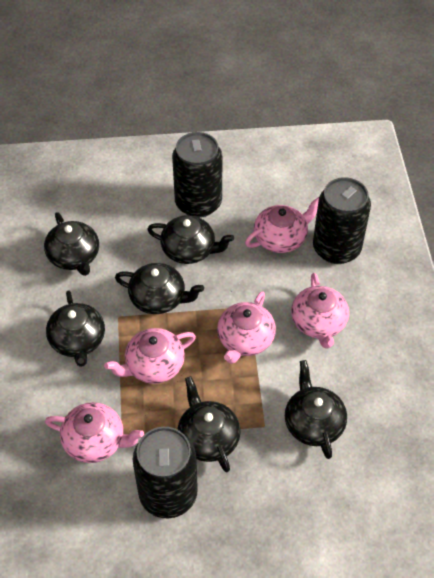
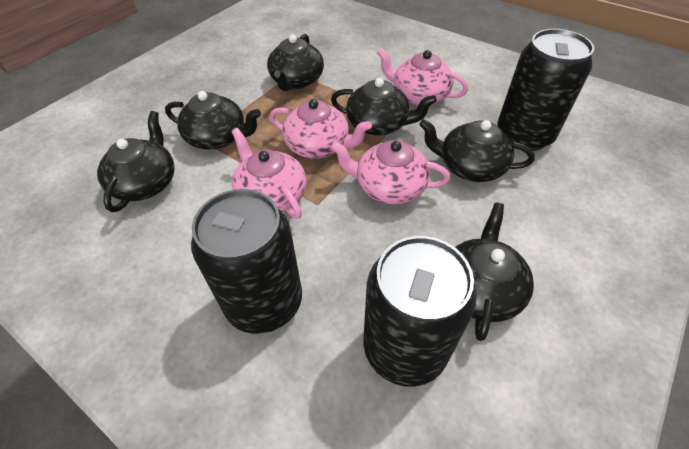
pink teapot: 5 -> 4

